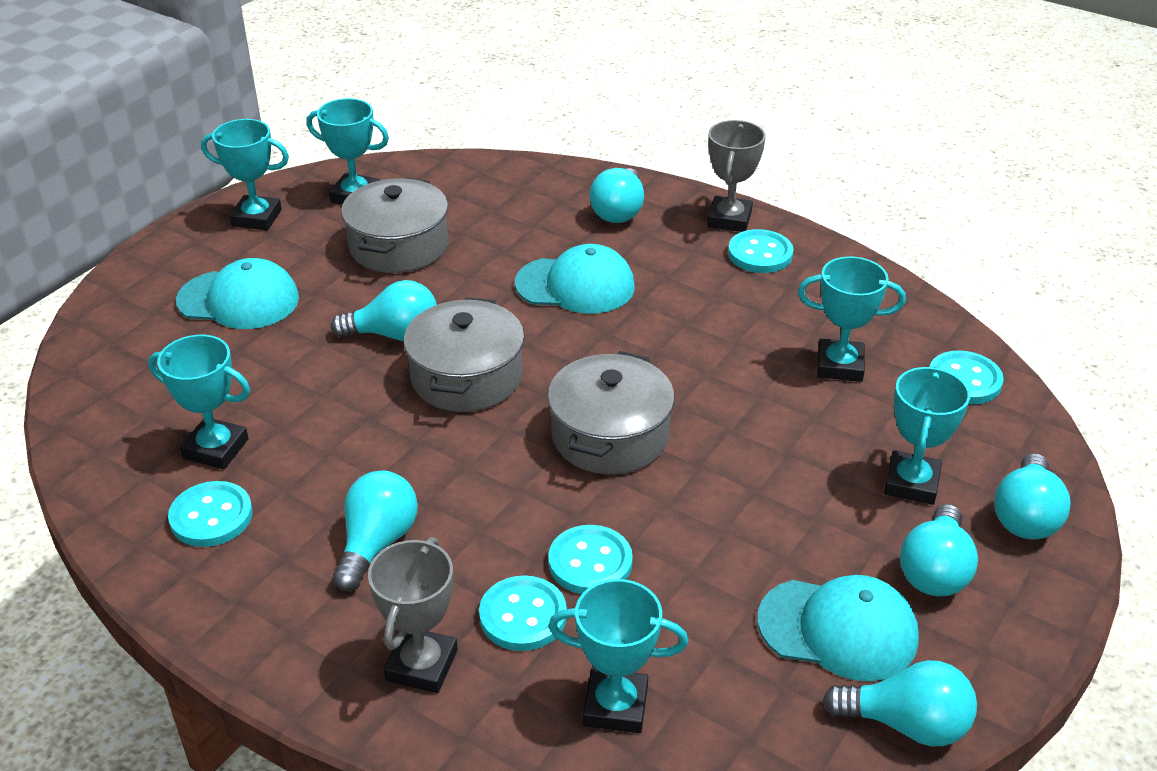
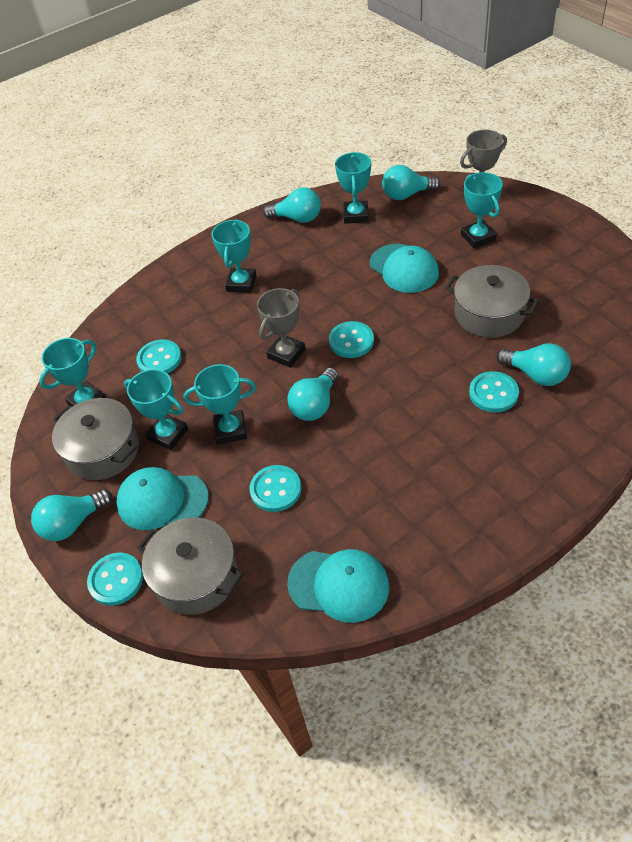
turquoise light bulb: 6 -> 5

